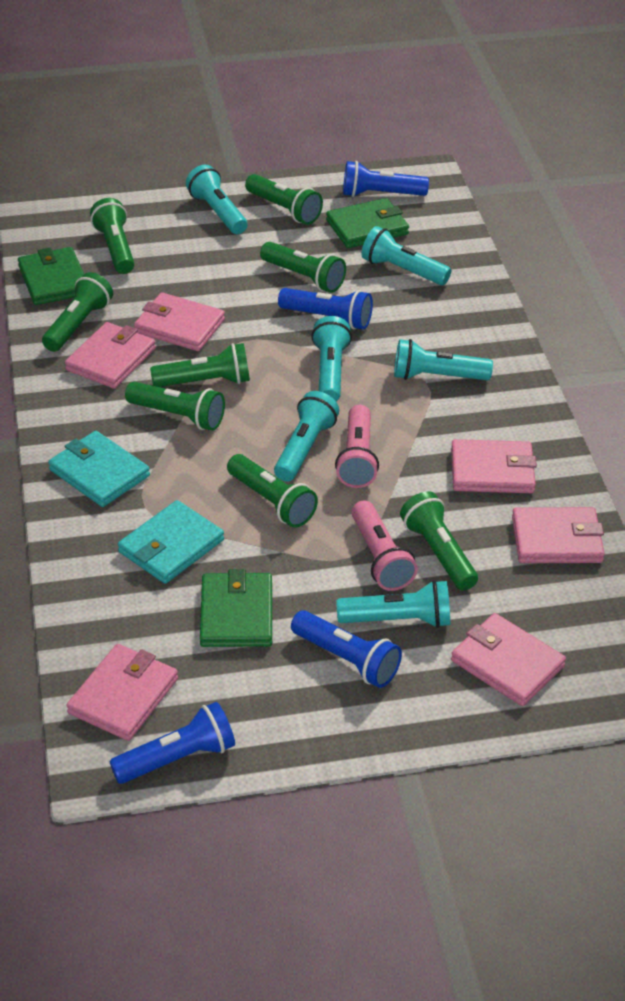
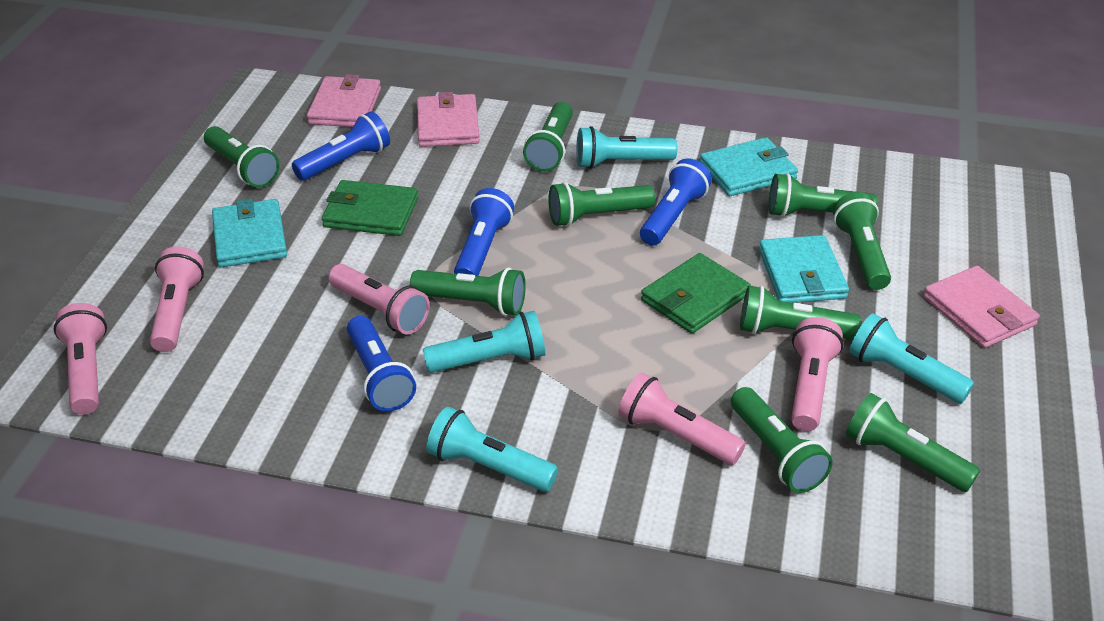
green flashlight: 8 -> 9
green wallet: 3 -> 2
pink flashlight: 2 -> 5
pink wallet: 6 -> 3
turquoise flashlight: 6 -> 4
turquoise wallet: 2 -> 3

